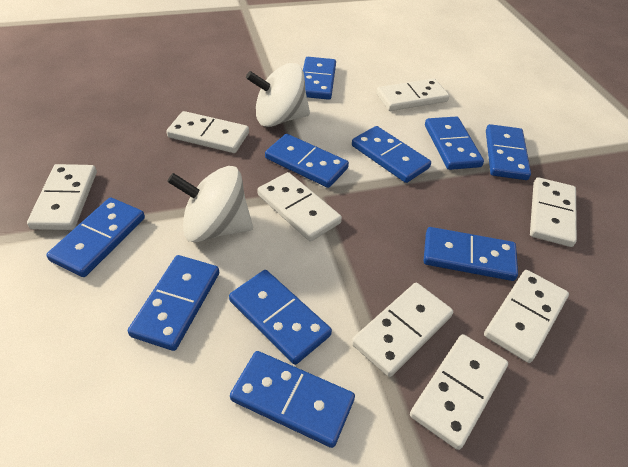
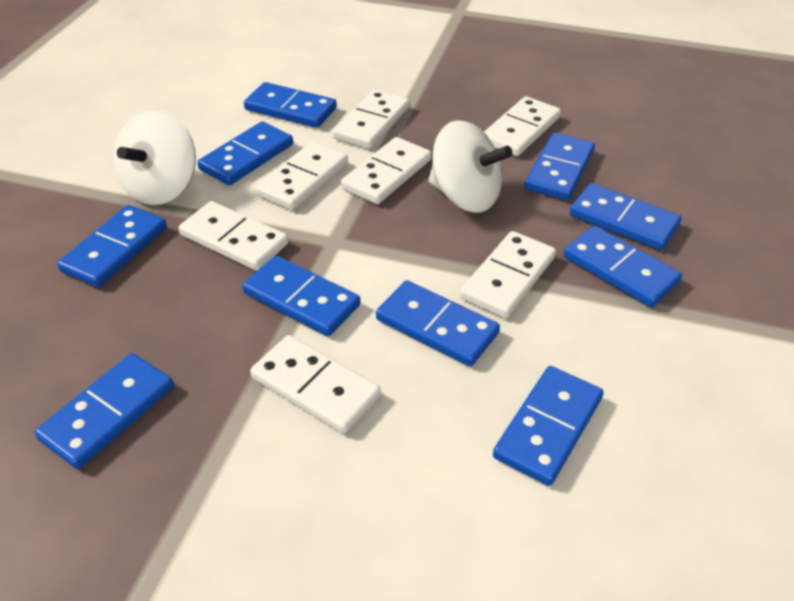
white domino: 8 -> 7

